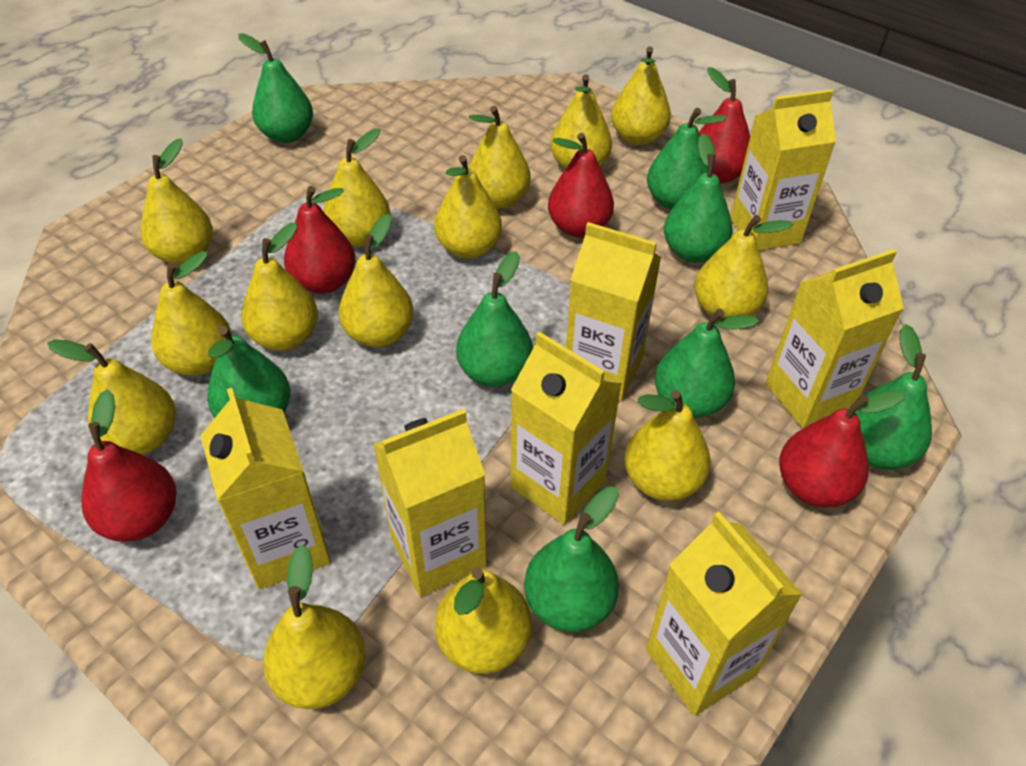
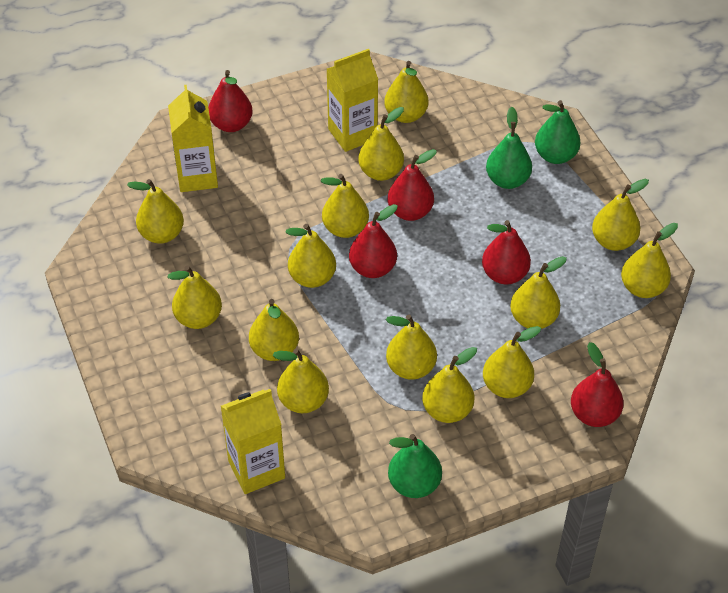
green pear: 8 -> 3
yellow carton: 7 -> 3

